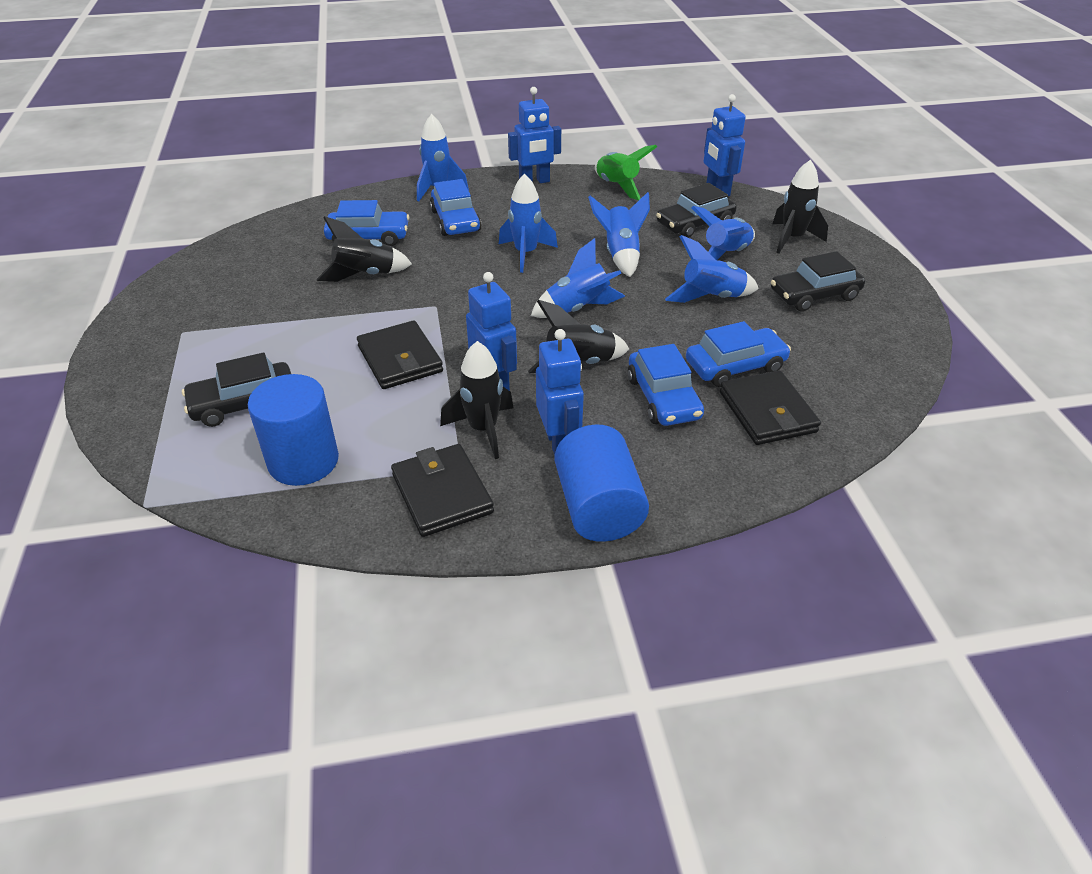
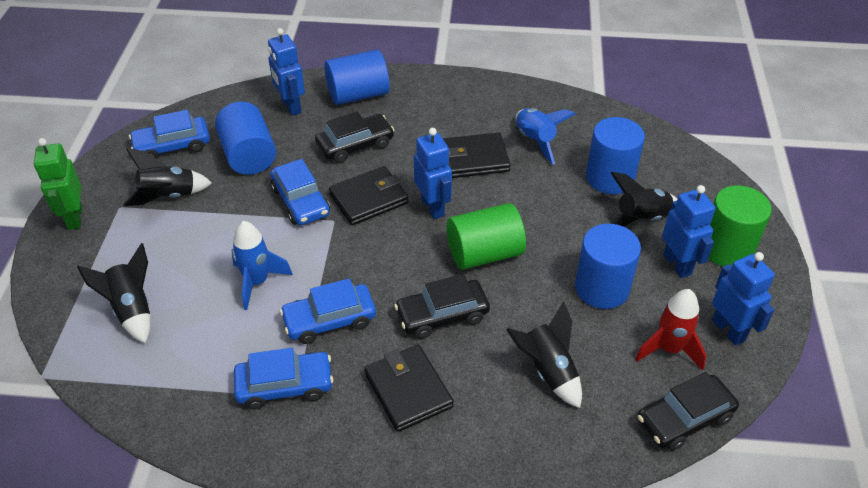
blue cylinder: 2 -> 4
blue rocket: 6 -> 2
green cylinder: 0 -> 2
green robot: 0 -> 1
green rocket: 1 -> 0
red rocket: 0 -> 1

